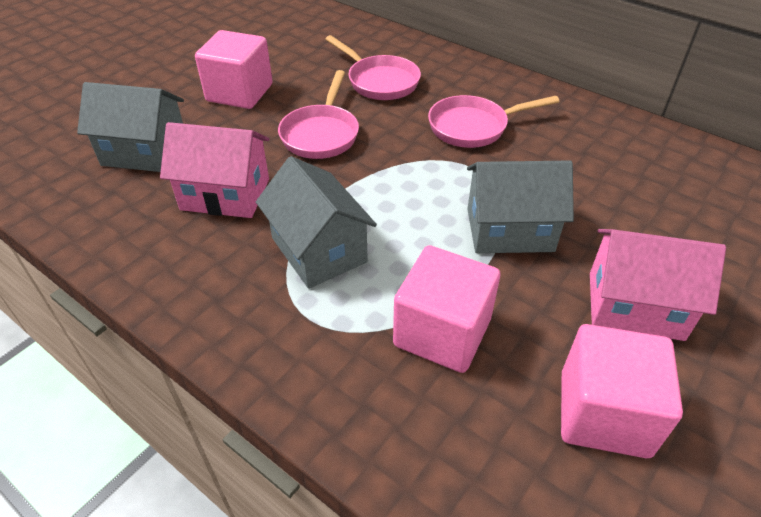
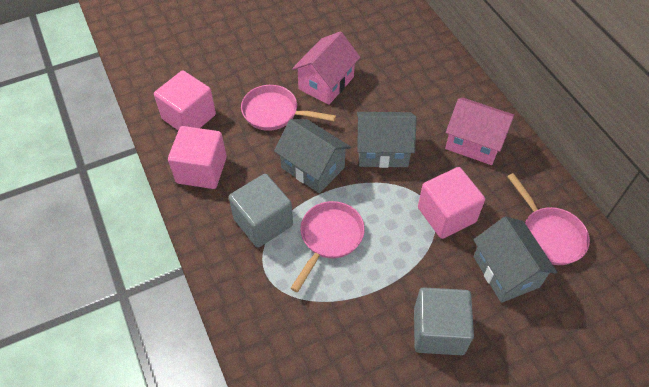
grey cube: 0 -> 2

